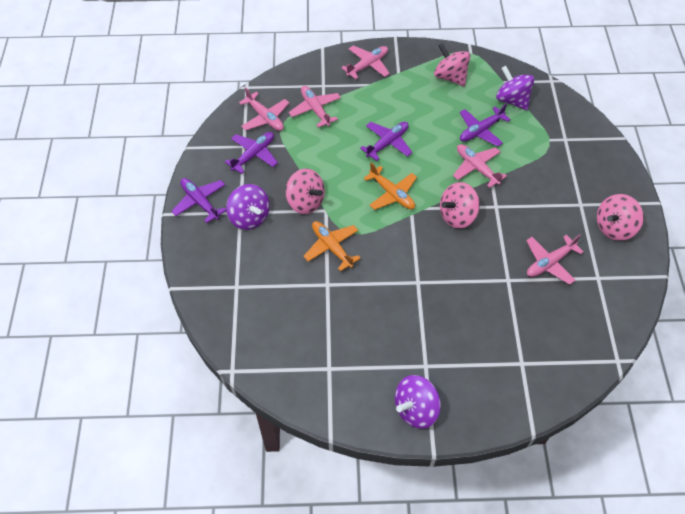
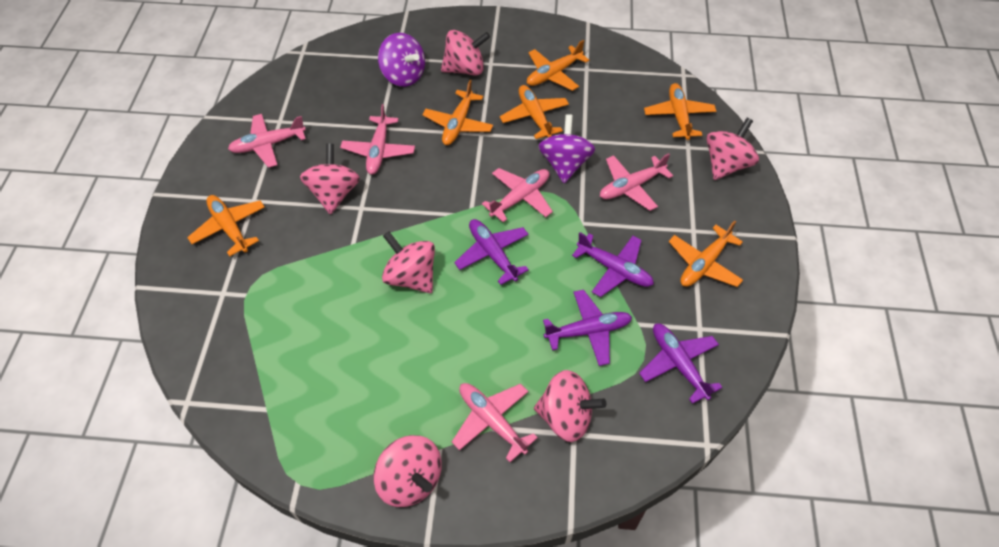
orange plane: 2 -> 6
pink spinning top: 4 -> 6
purple spinning top: 3 -> 2

